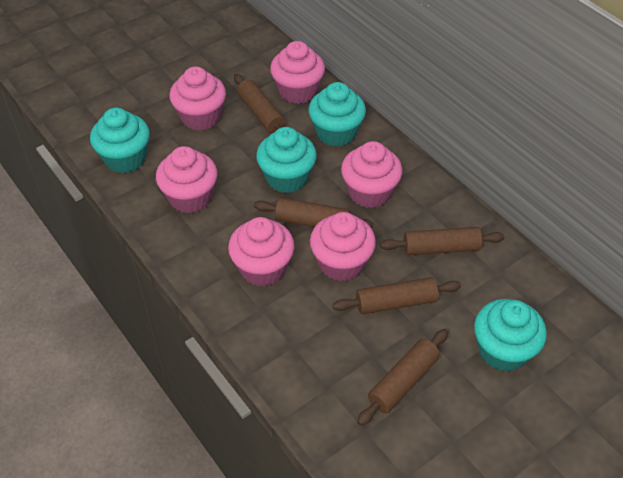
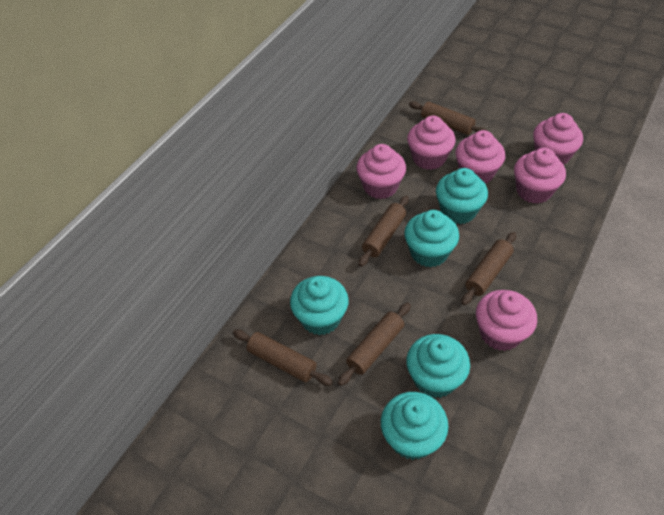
turquoise cupcake: 4 -> 5

